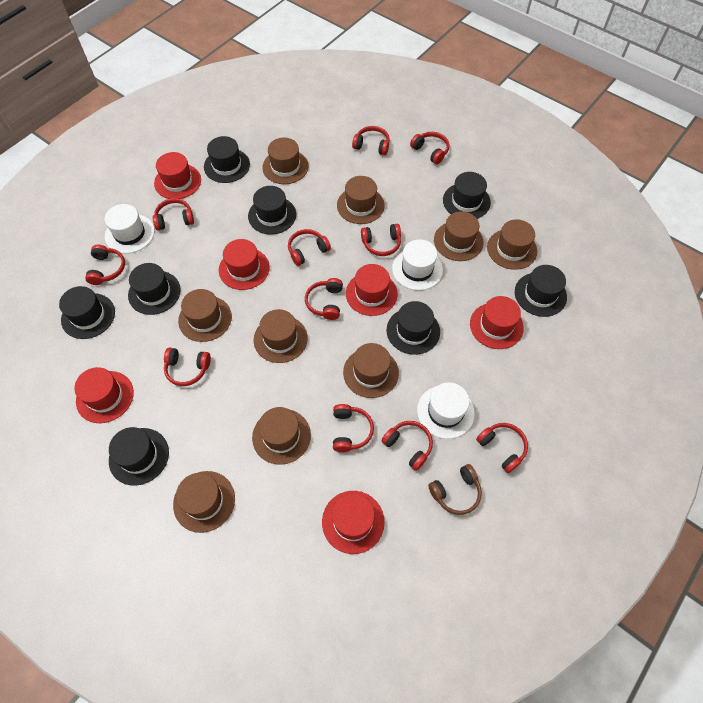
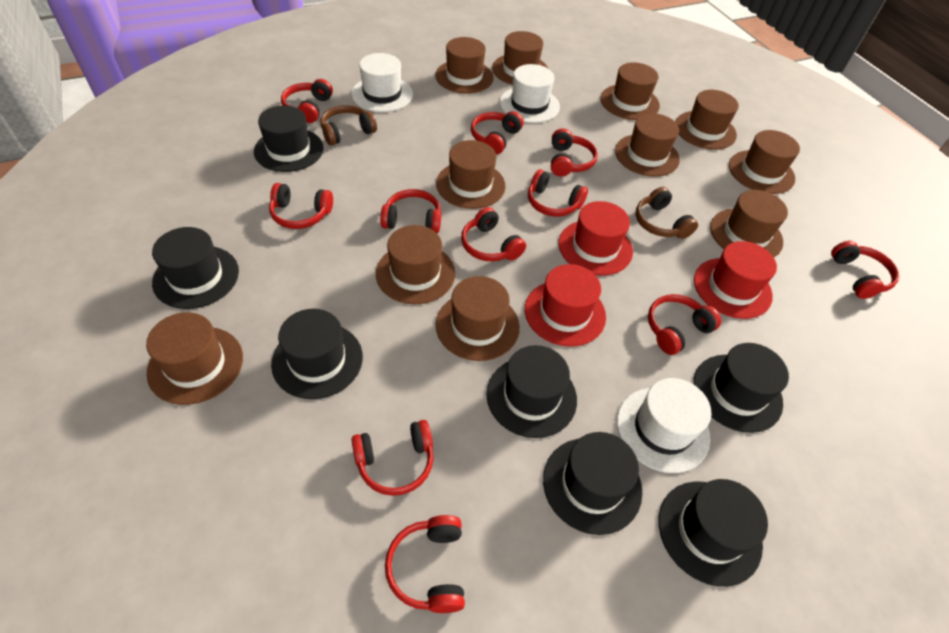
black hat: 8 -> 7
brown hat: 9 -> 11
brown headphones: 1 -> 2
red hat: 6 -> 3

